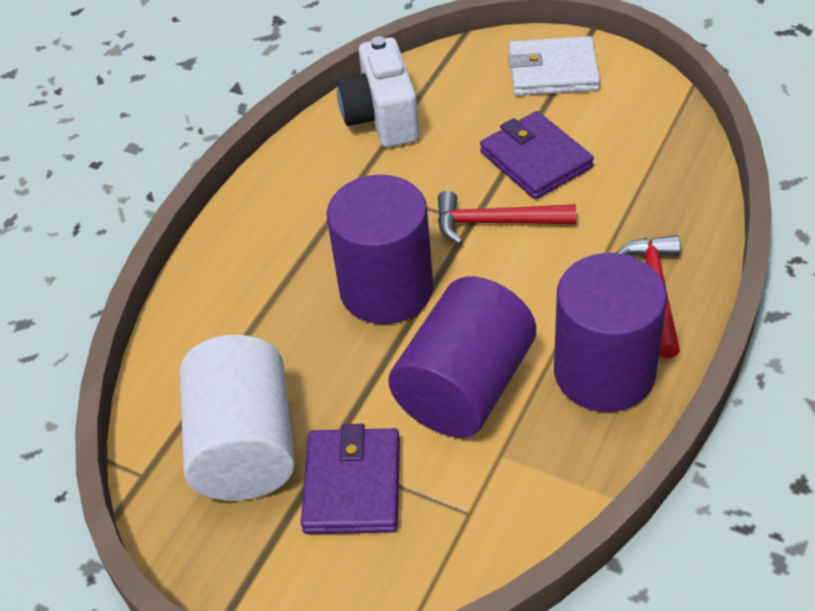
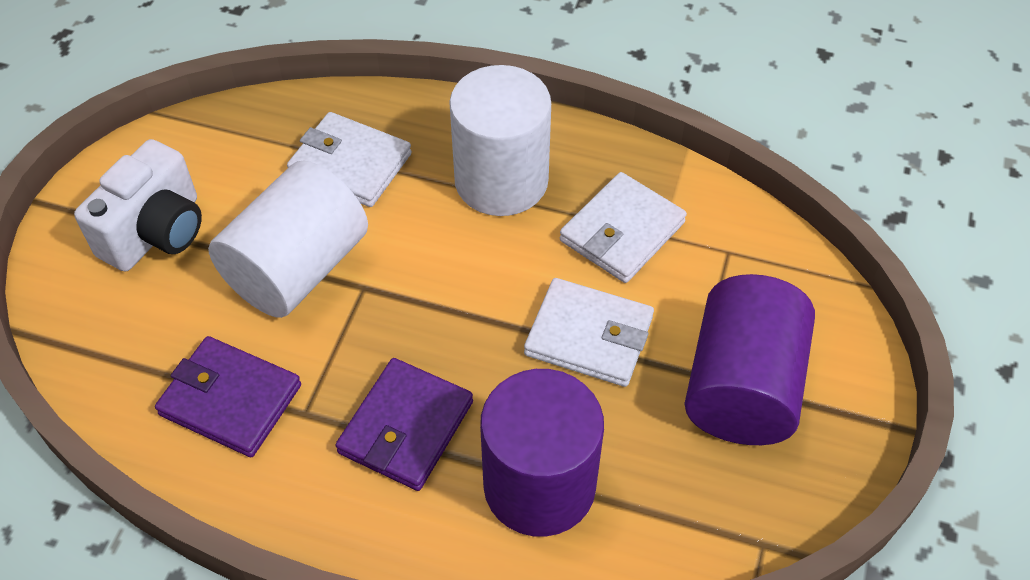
purple cylinder: 3 -> 2
red hammer: 2 -> 0
white cylinder: 1 -> 2
white wallet: 1 -> 3

